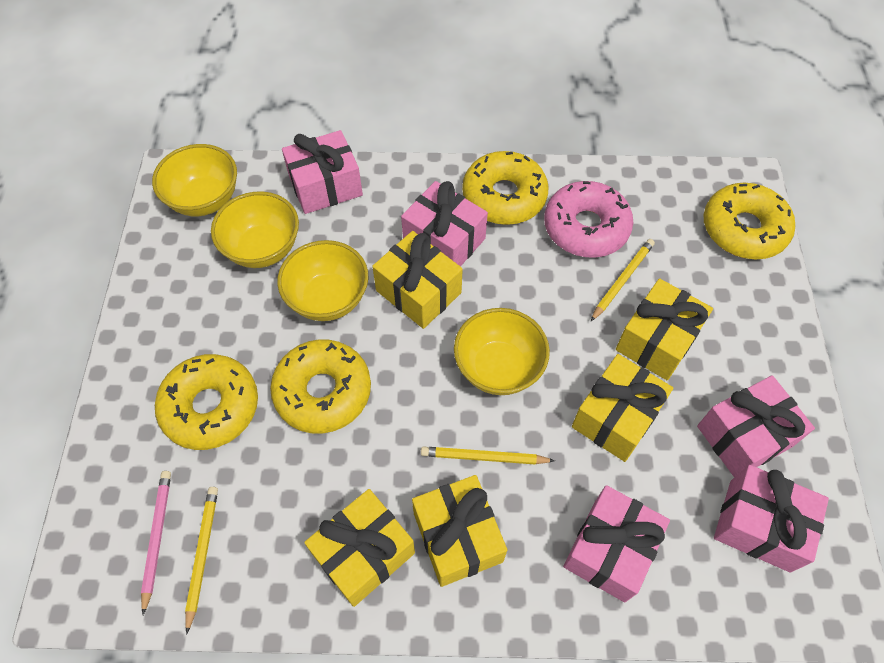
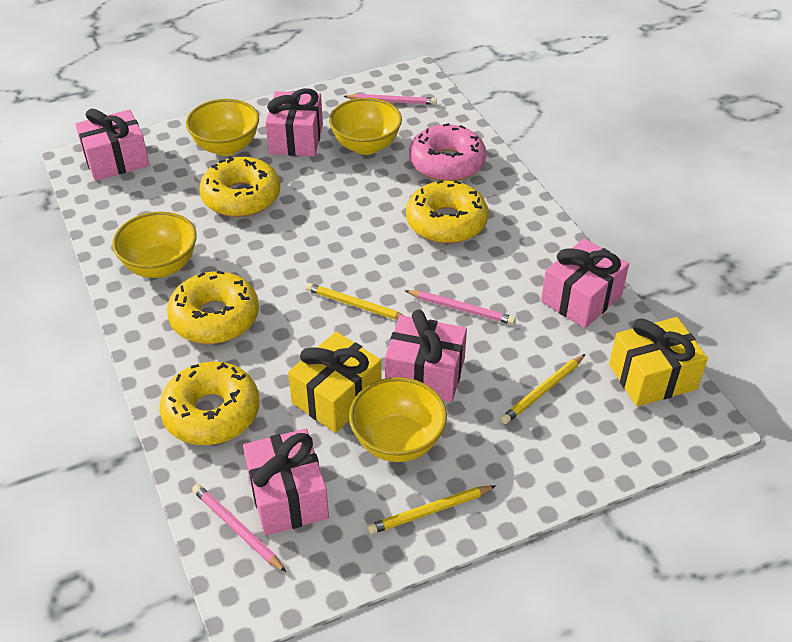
pink pencil: 1 -> 3
yellow gift: 5 -> 2

